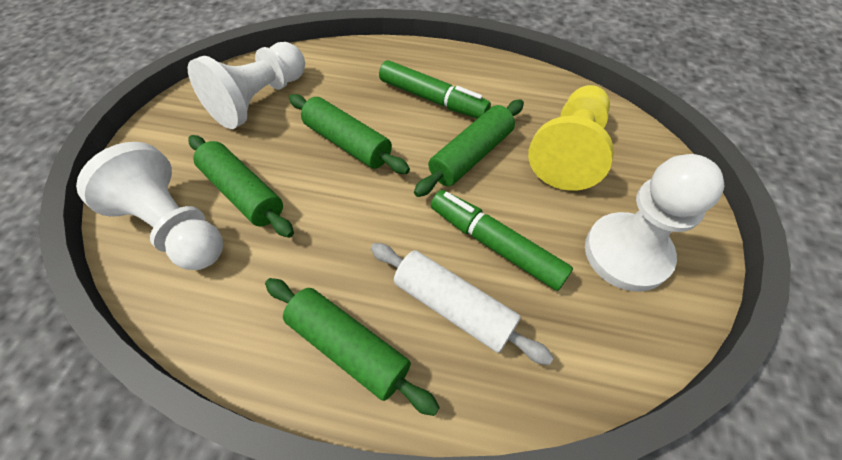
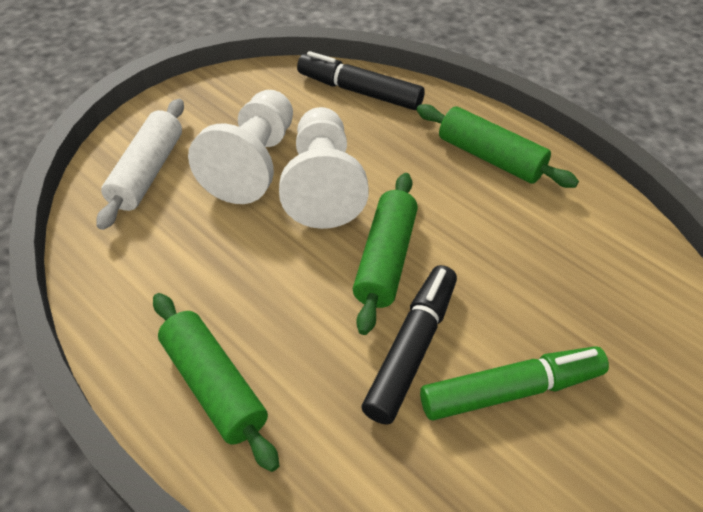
black marker: 0 -> 2
green marker: 2 -> 1
green rolling pin: 4 -> 3
white pawn: 3 -> 2
yellow pawn: 1 -> 0

